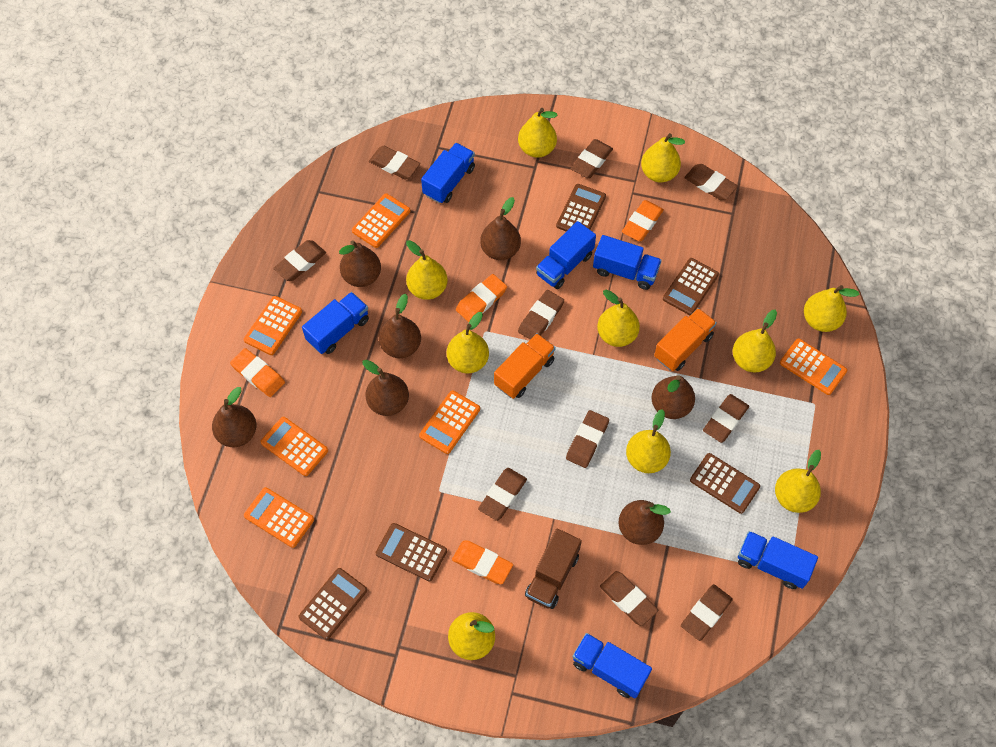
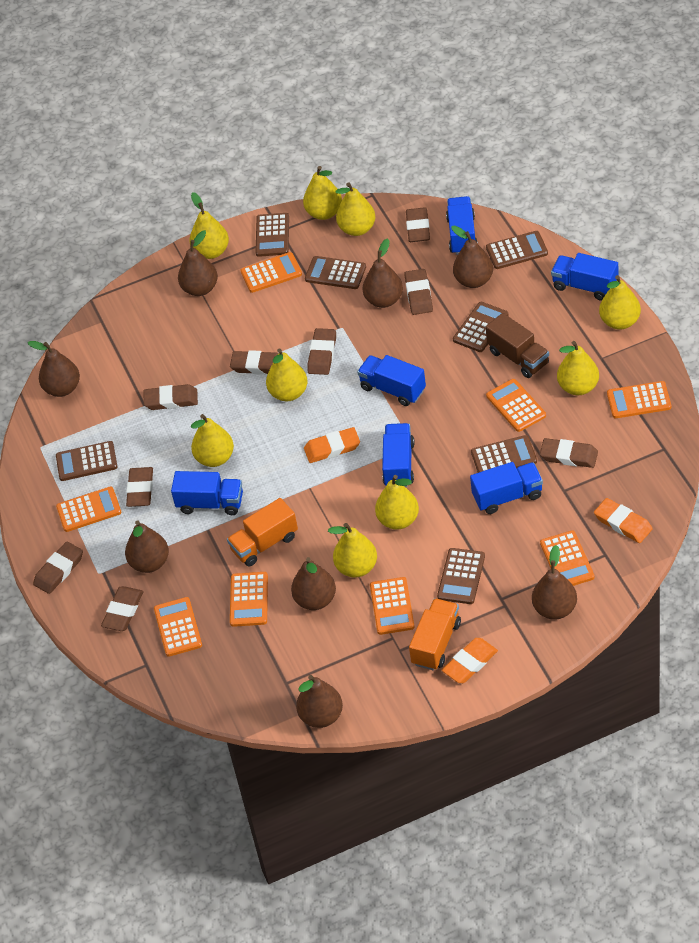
brown calculator: 5 -> 7
brown eraser: 10 -> 9
brown pear: 7 -> 8
orange calculator: 6 -> 8
orange eraser: 4 -> 3
yellow pear: 10 -> 9

